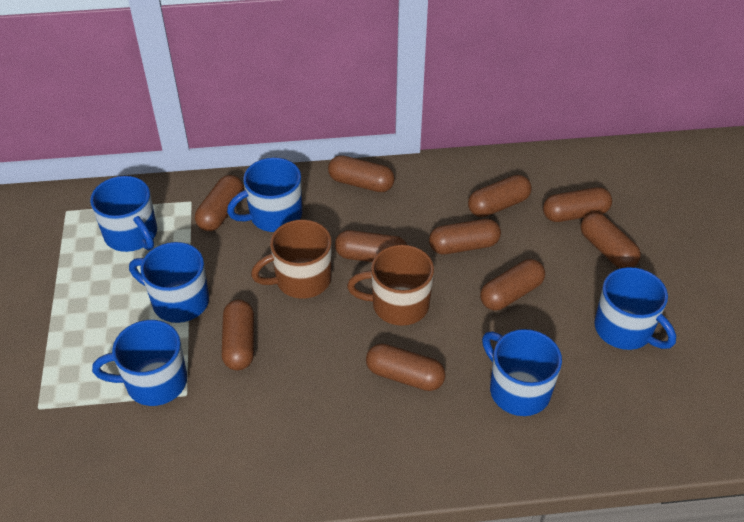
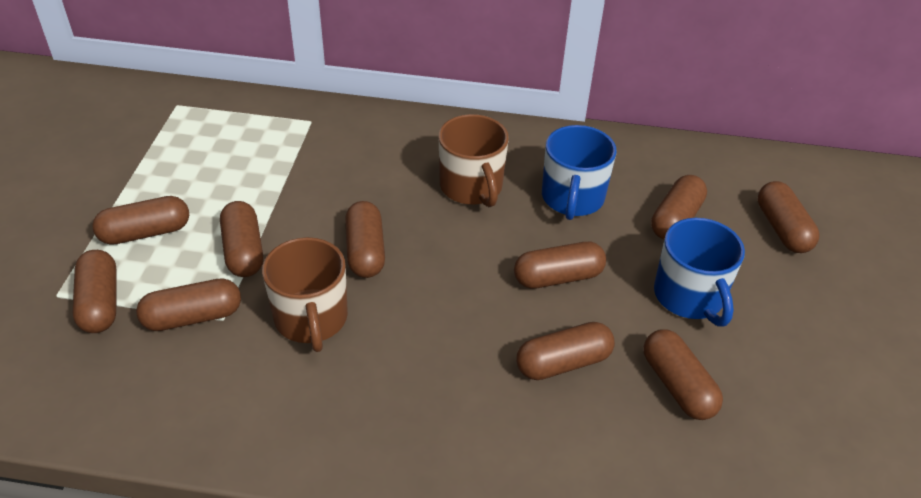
blue mug: 6 -> 2

